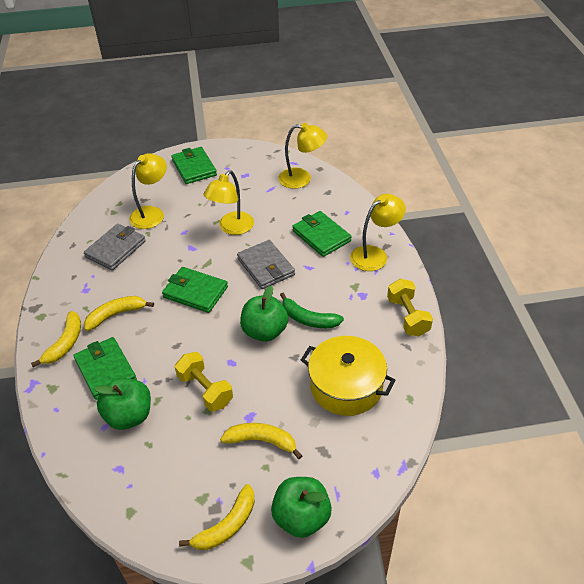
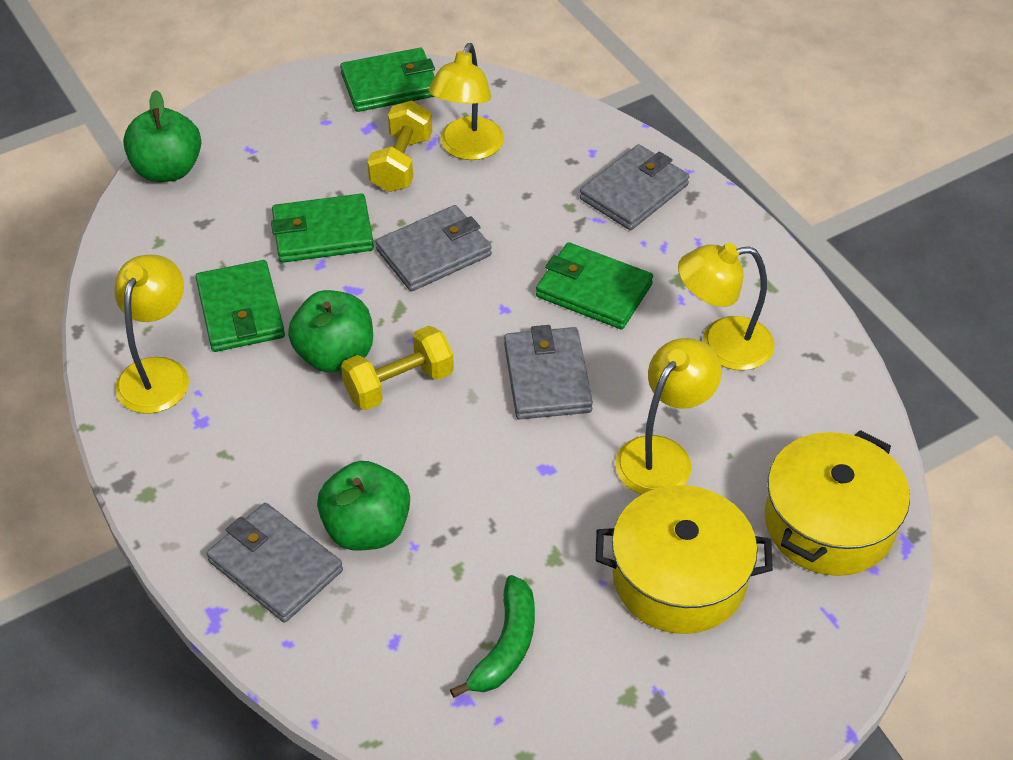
grey wallet: 2 -> 4
yellow banana: 4 -> 0
yellow pot: 1 -> 2

